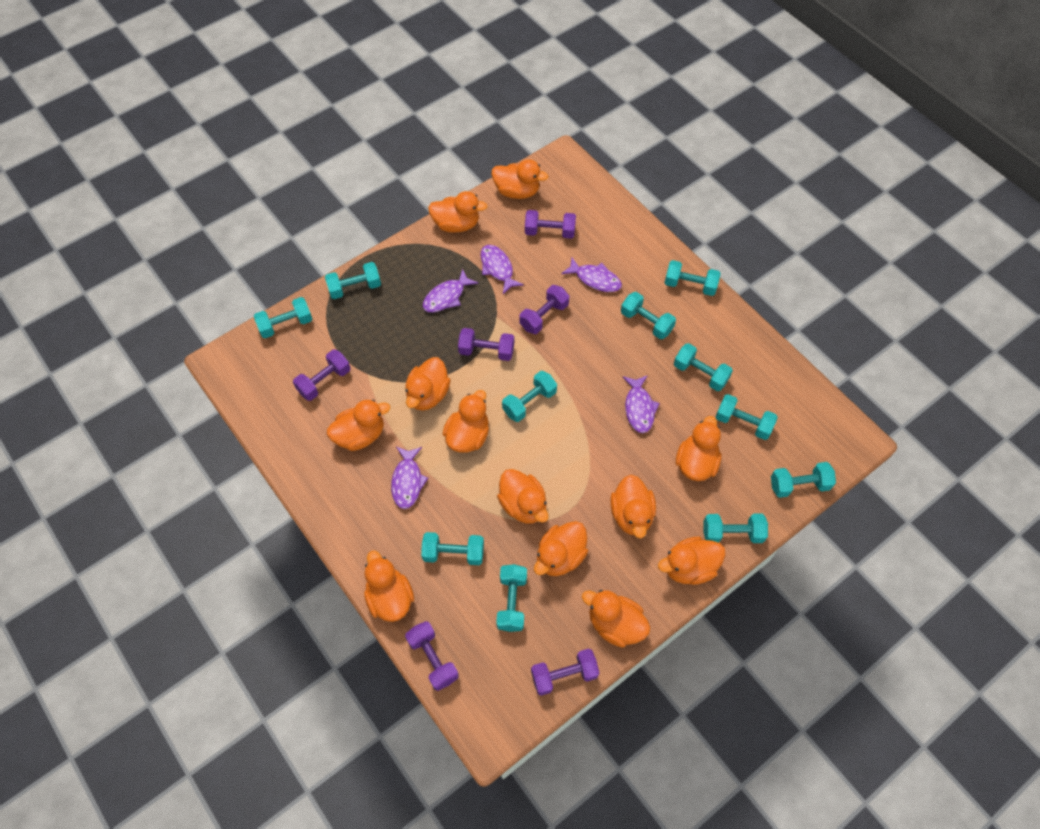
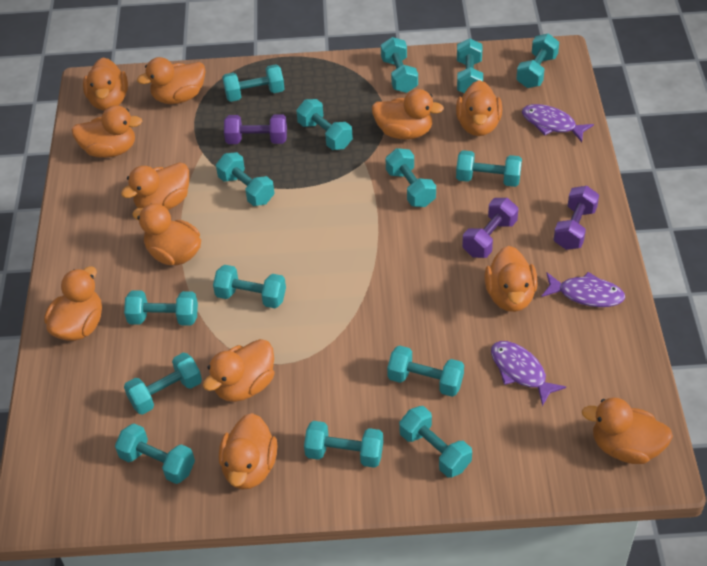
purple dumbbell: 6 -> 3
purple fish: 5 -> 3
turquoise dumbbell: 11 -> 15

